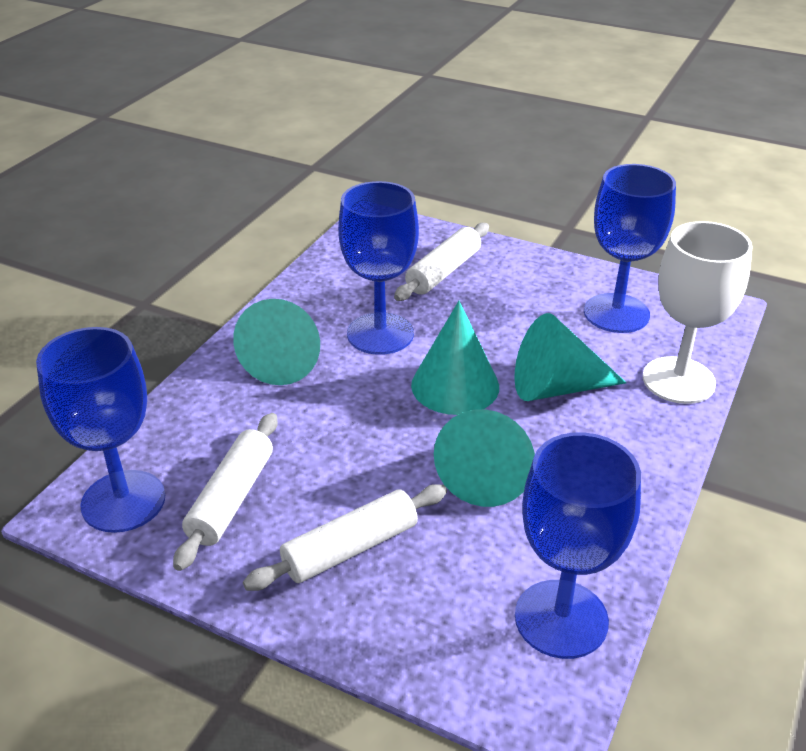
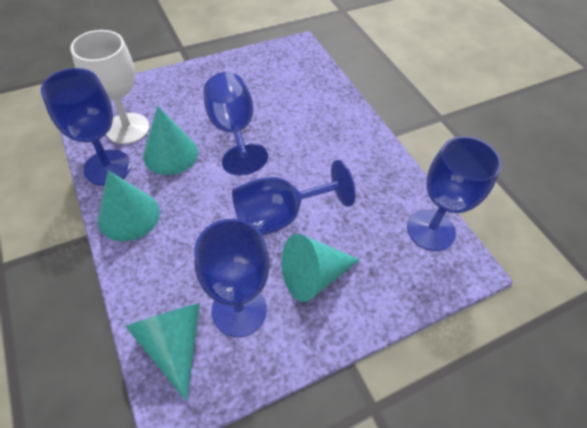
blue goblet: 4 -> 5
white rolling pin: 3 -> 0

